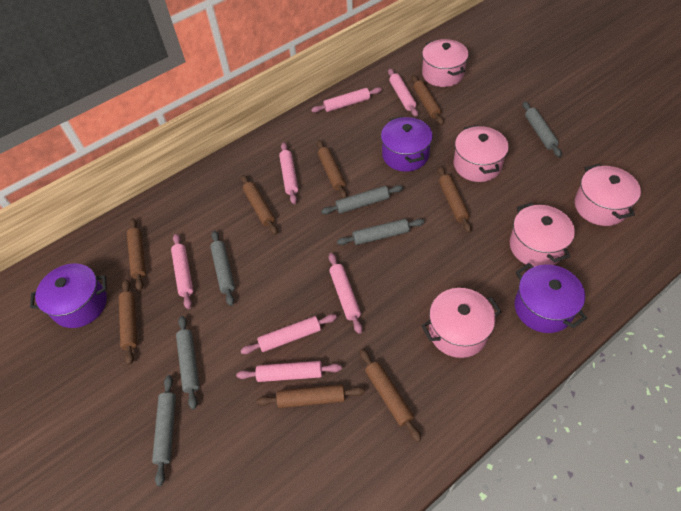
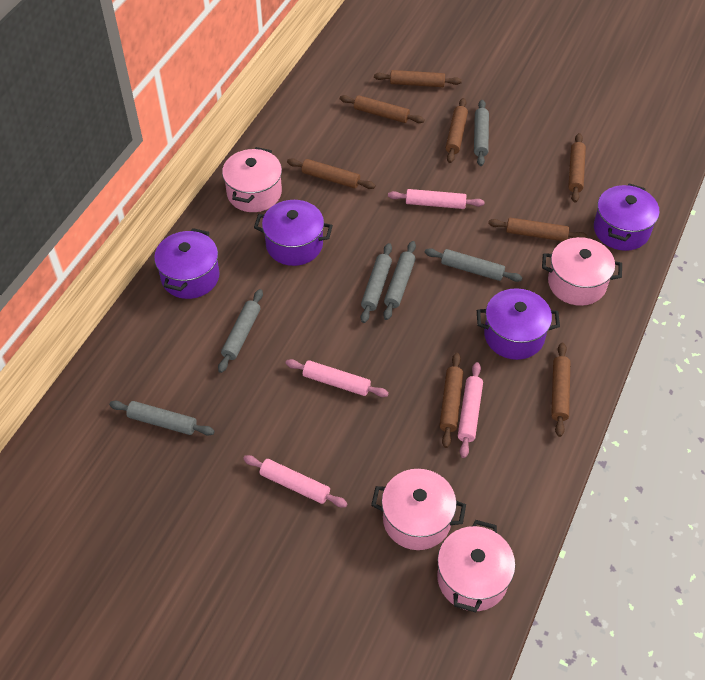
pink pot: 5 -> 4
pink rolling pin: 7 -> 4
purple pot: 3 -> 4

